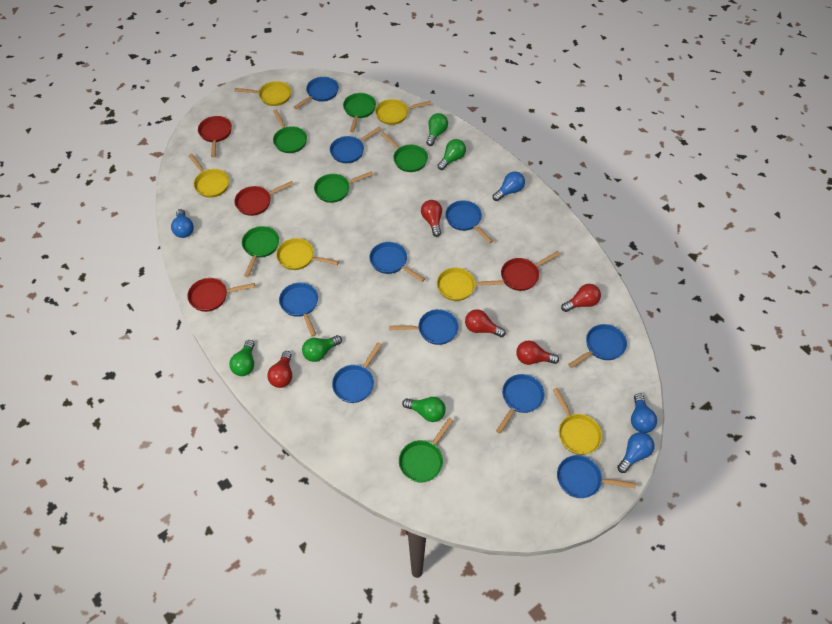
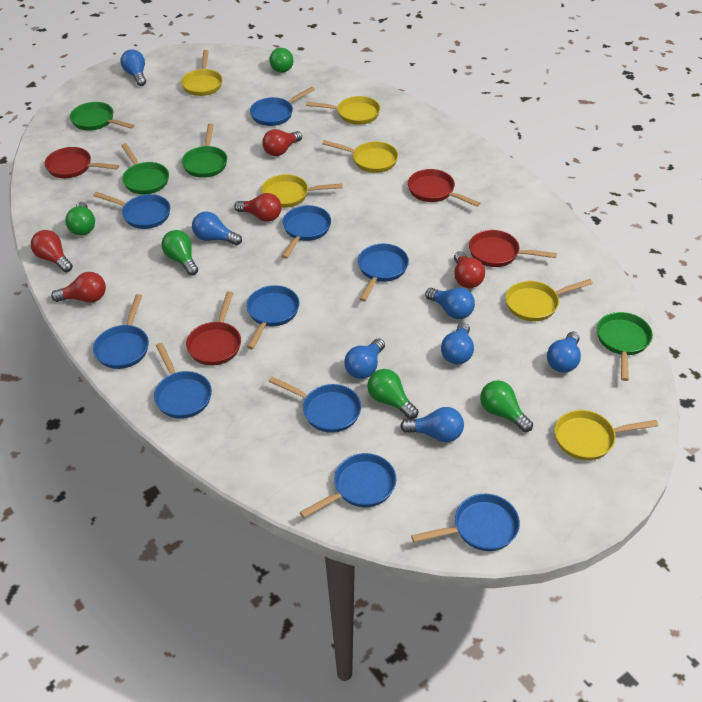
blue light bulb: 4 -> 7
green pan: 6 -> 4

